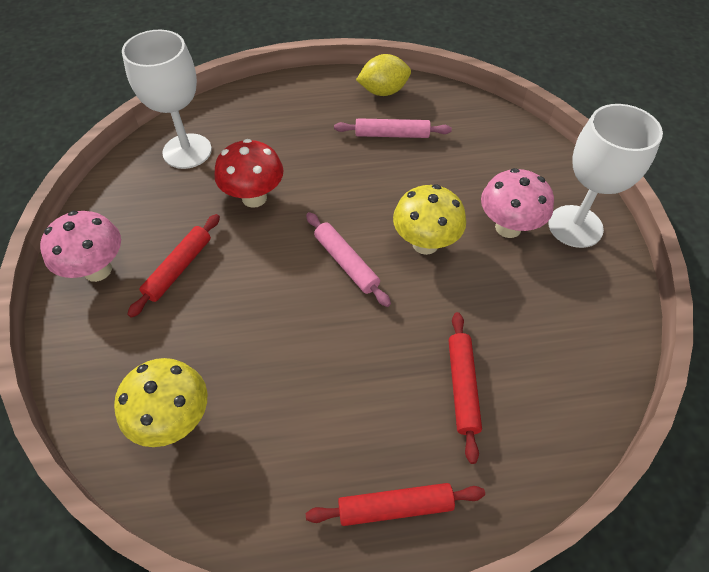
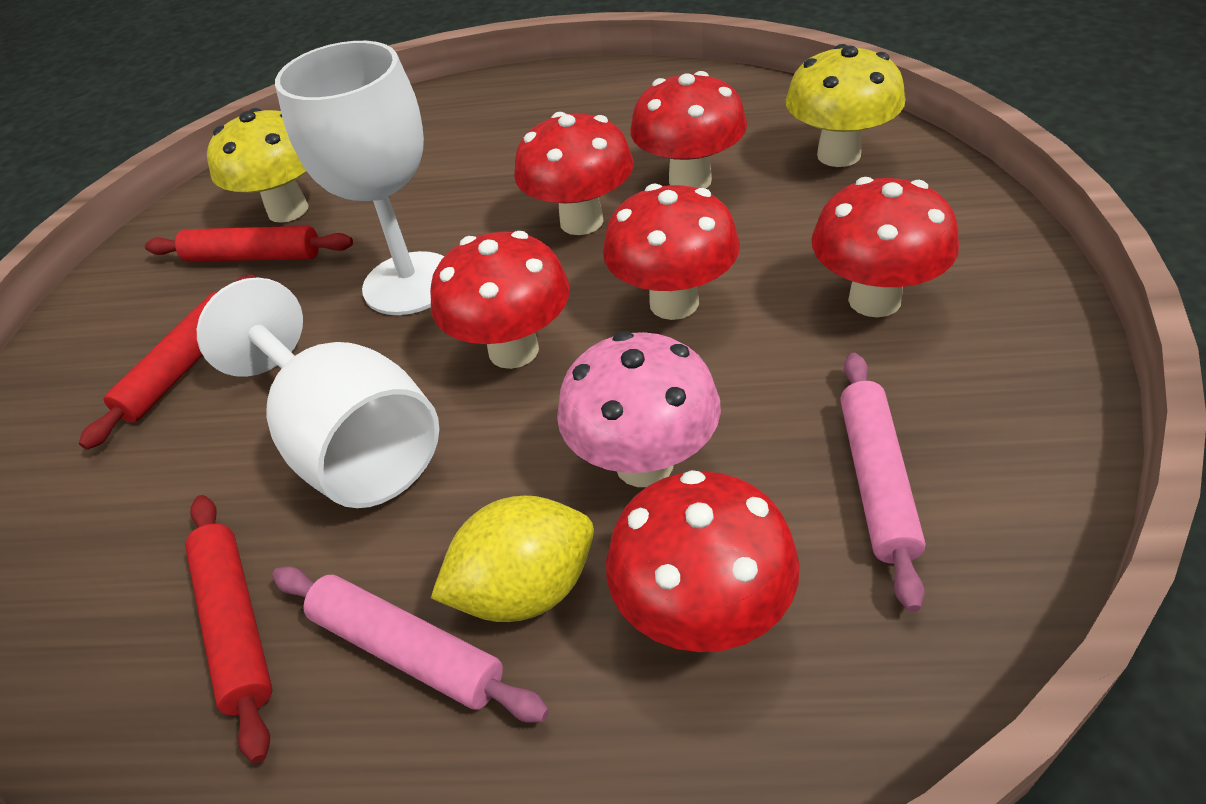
pink mushroom: 2 -> 1
red mushroom: 1 -> 6

